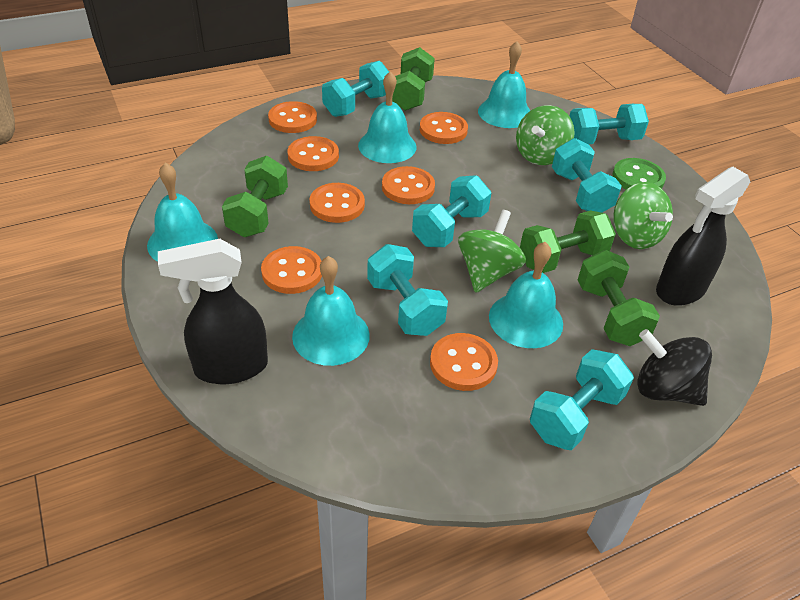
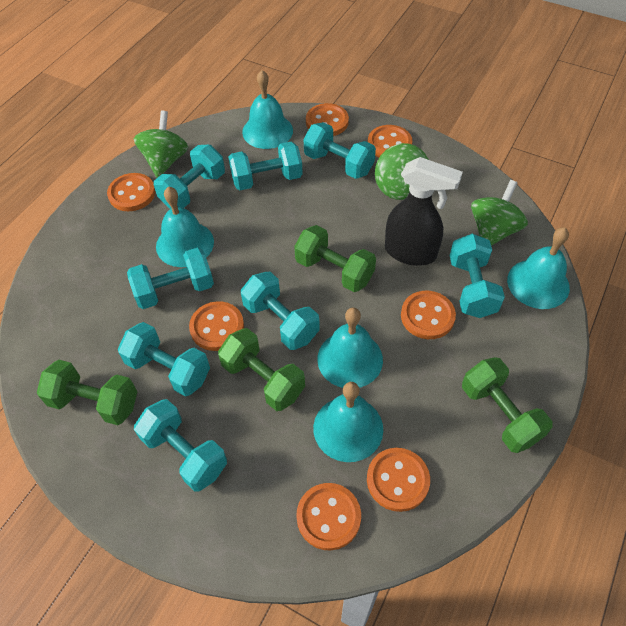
black spinning top: 1 -> 0
black spray bottle: 2 -> 1
green button: 1 -> 0
turquoise dumbbell: 6 -> 8

